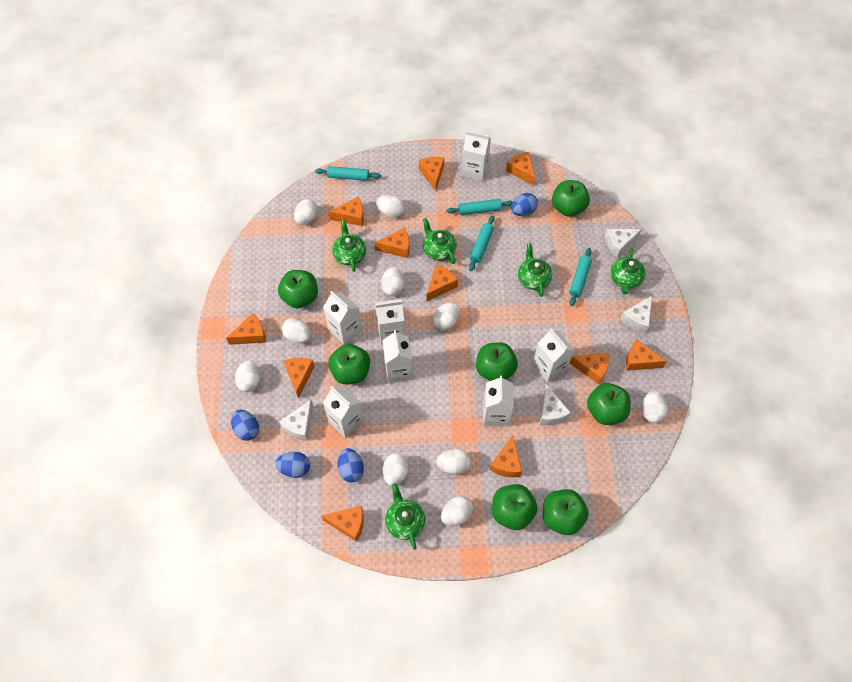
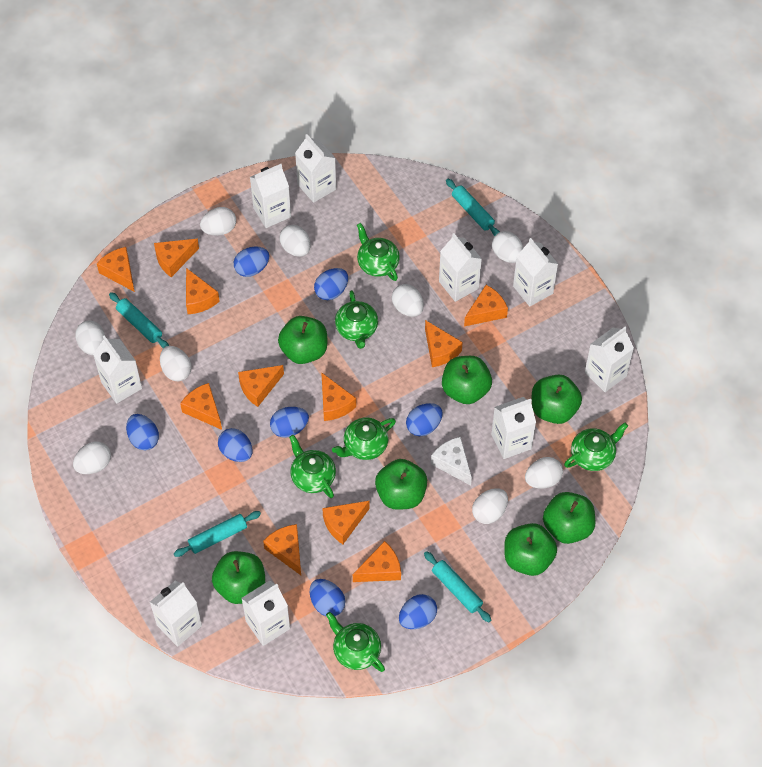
blue egg: 4 -> 8
green teapot: 5 -> 6
white carton: 7 -> 9
white cheese: 4 -> 1
white egg: 10 -> 9

